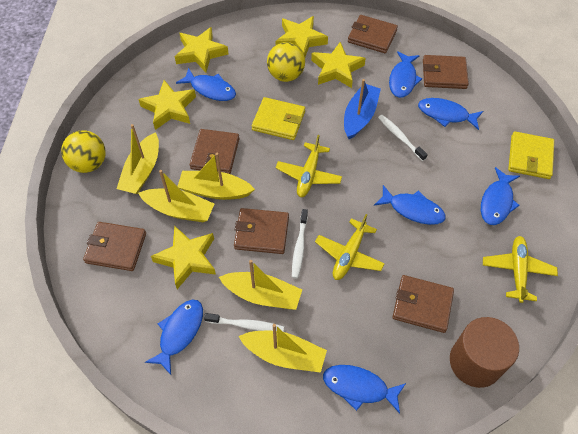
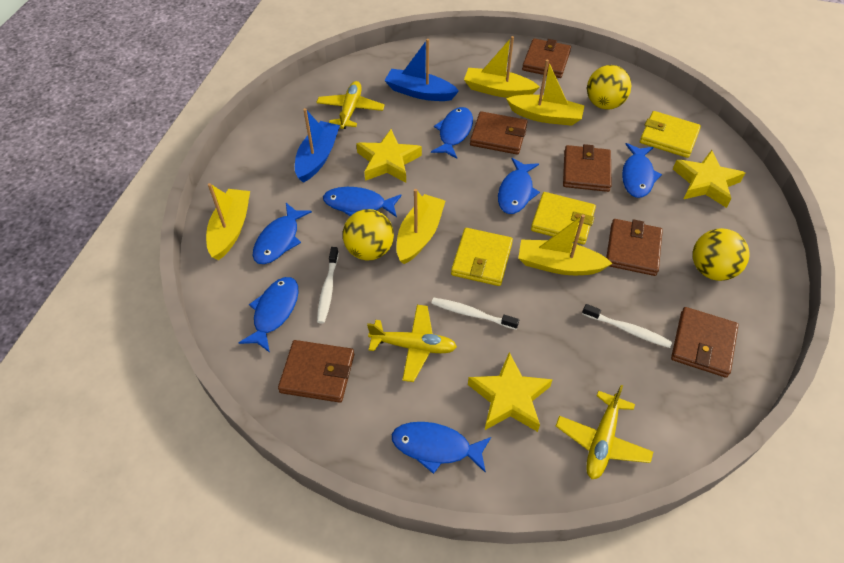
blue boat: 1 -> 2
brown cylinder: 1 -> 0
yellow ball: 2 -> 3
yellow star: 5 -> 3
yellow wallet: 2 -> 3

